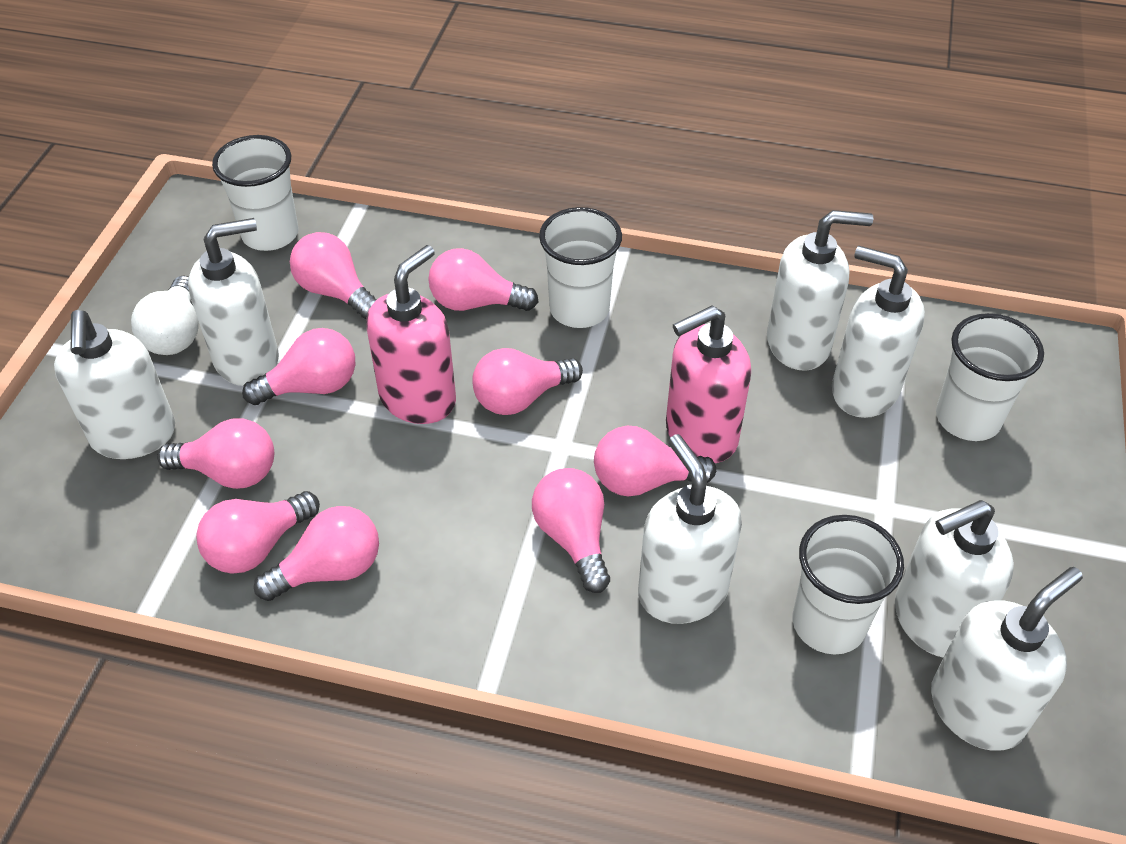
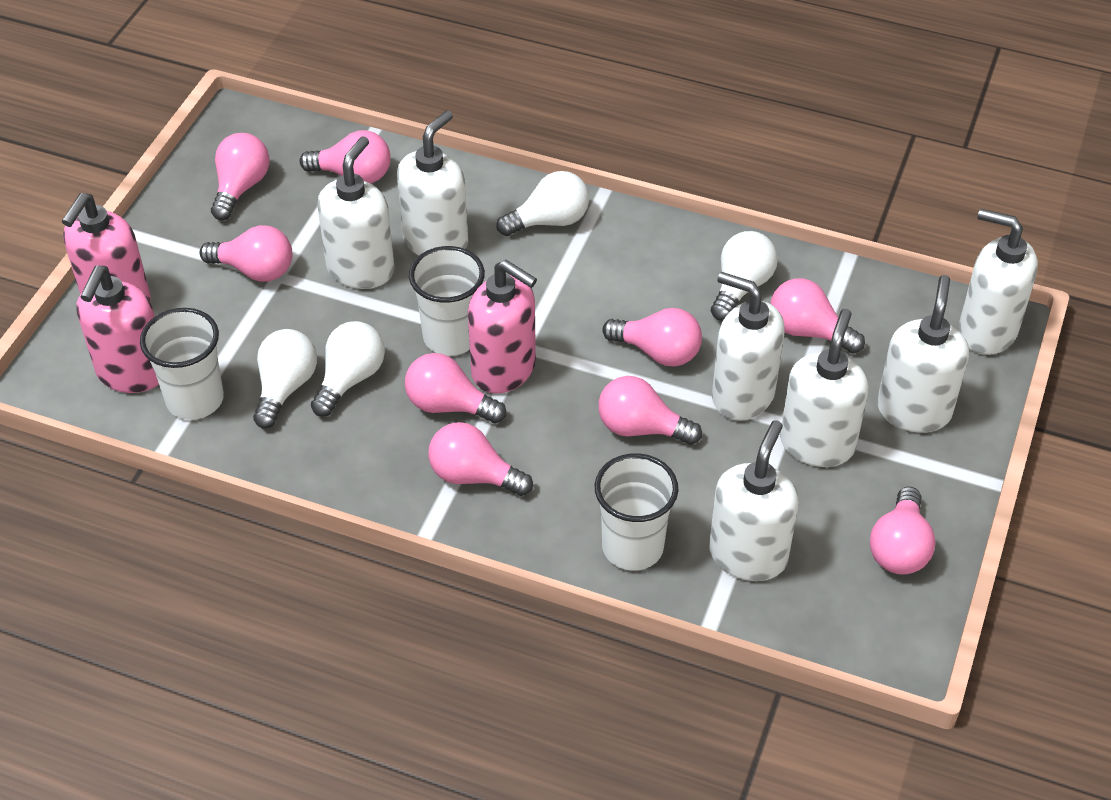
pink soap dispenser: 2 -> 3
white cup: 4 -> 3
white light bulb: 1 -> 4

